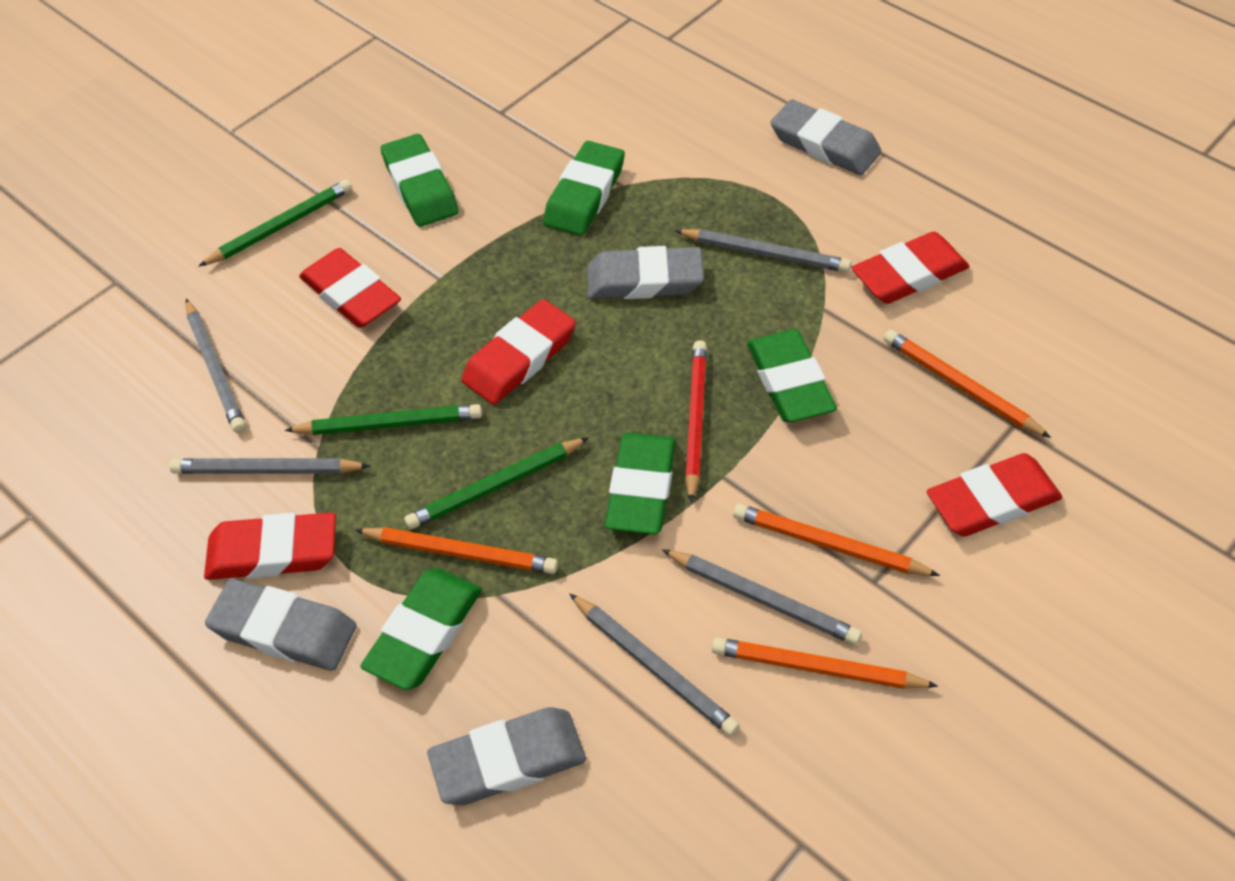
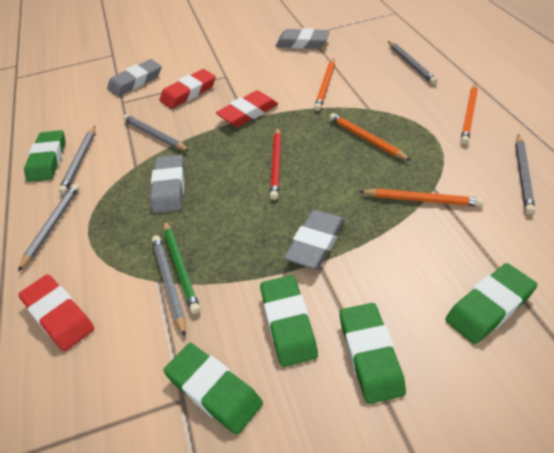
green pencil: 3 -> 1
grey pencil: 5 -> 6
red eraser: 5 -> 3

